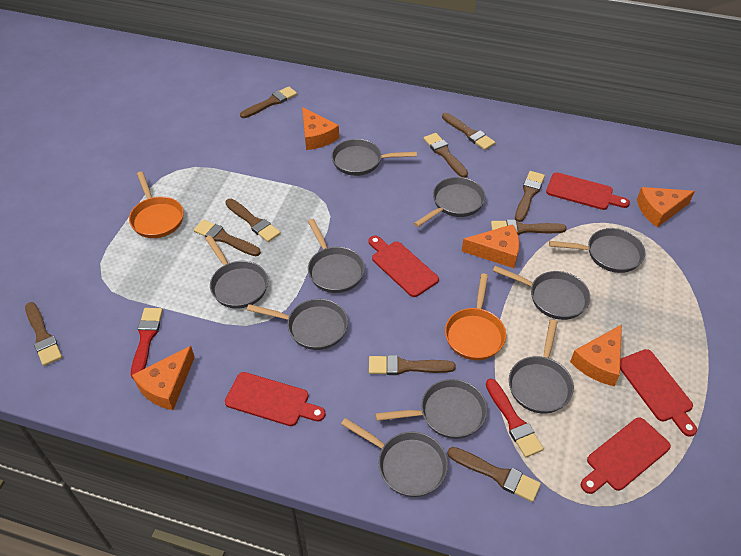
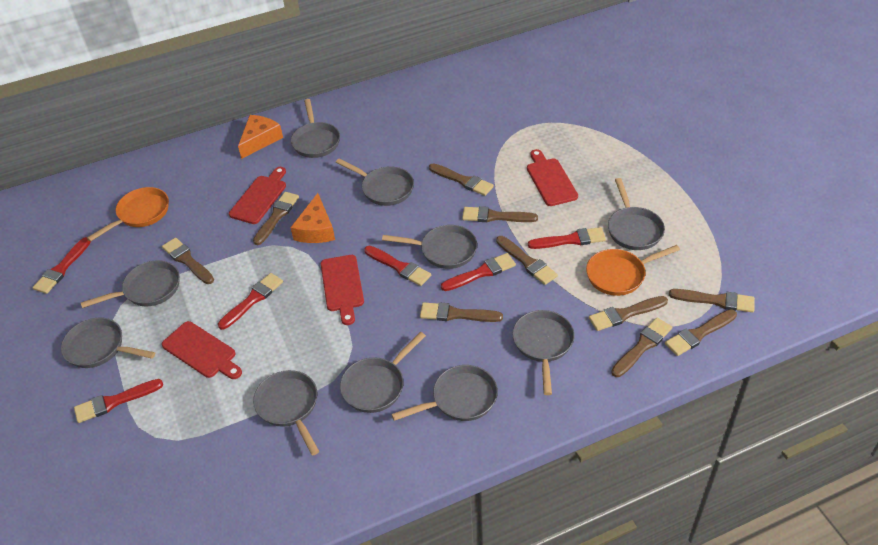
orange cheese: 5 -> 2
red brush: 2 -> 6
red cutting board: 5 -> 4

